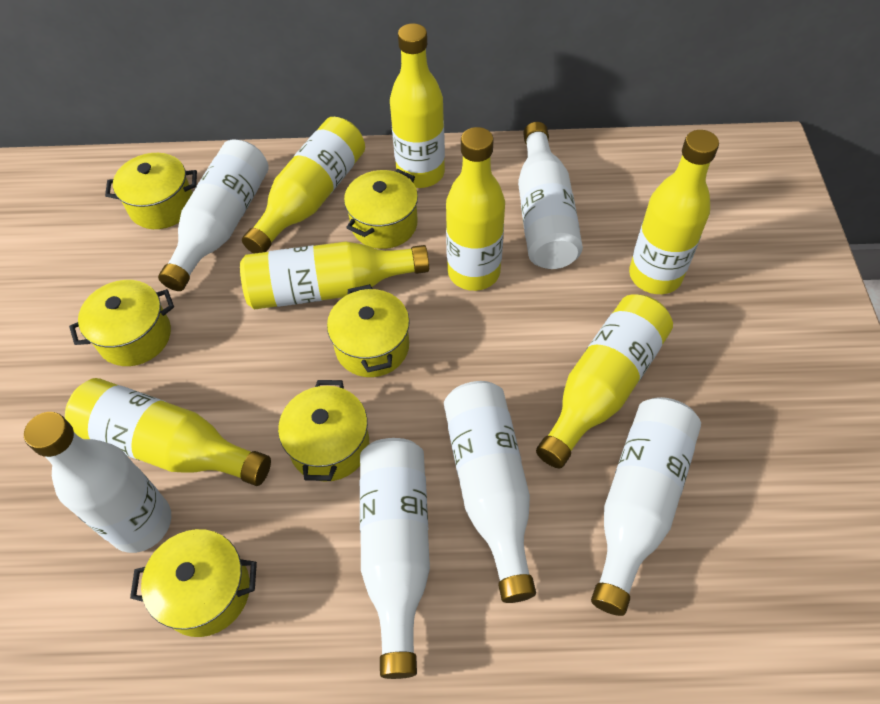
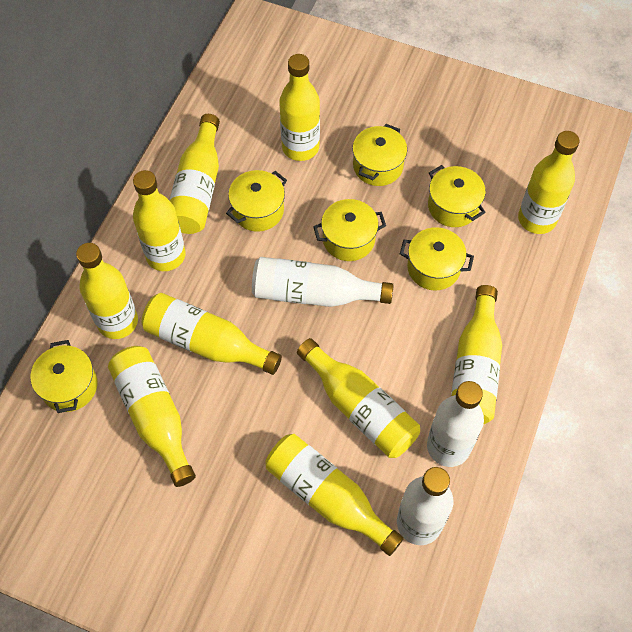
white bottle: 6 -> 3
yellow bottle: 7 -> 10

